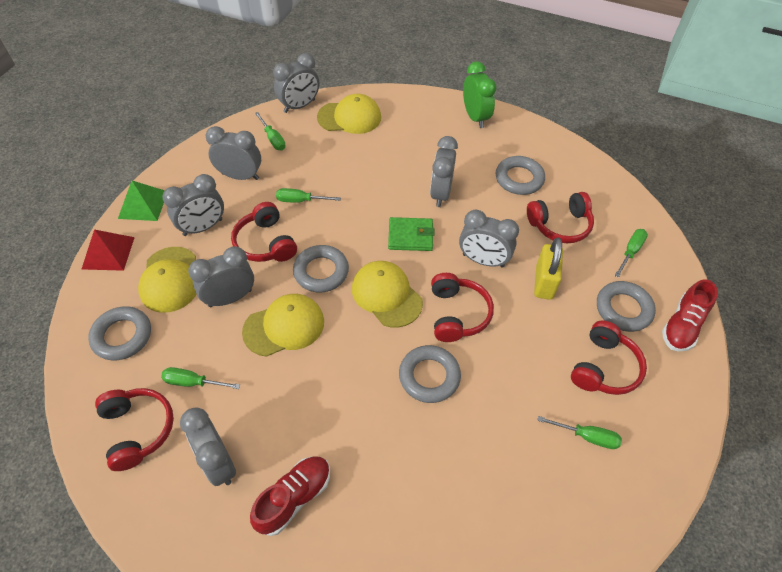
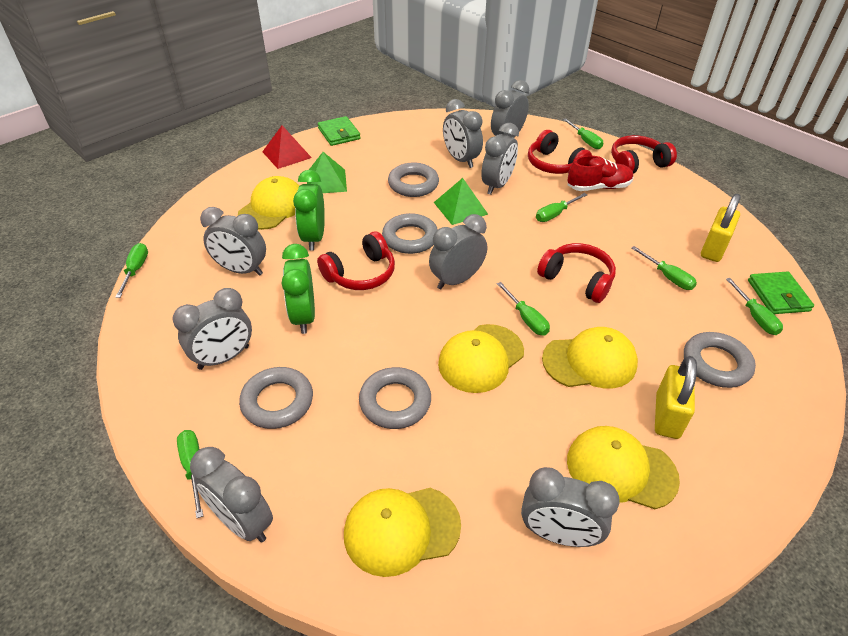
green clock: 1 -> 2
green pyramid: 1 -> 2
green screwdriver: 5 -> 7
green wallet: 1 -> 2
grey clock: 7 -> 8
red headphones: 5 -> 4
red shoe: 2 -> 1
yellow cap: 4 -> 5
yellow padlock: 1 -> 2

